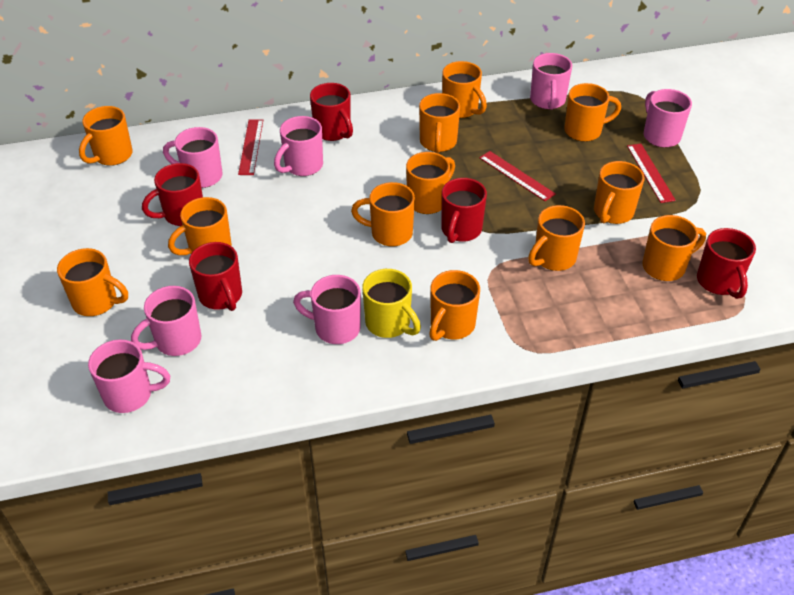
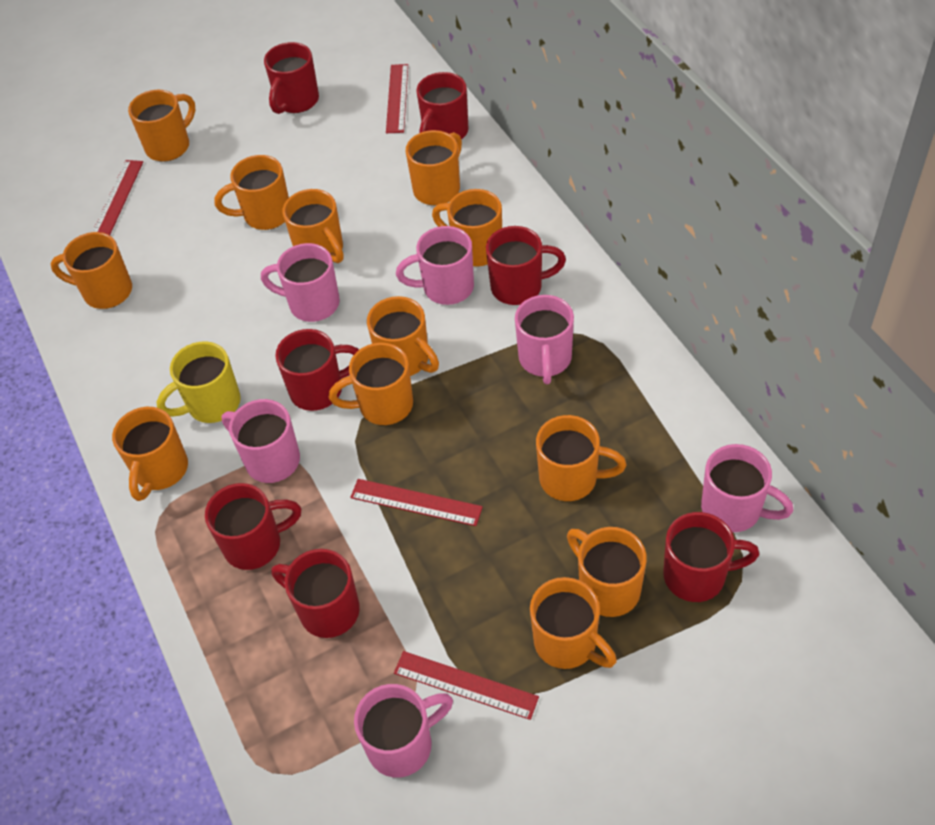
pink mug: 7 -> 6
red mug: 5 -> 7
red ruler: 3 -> 4

